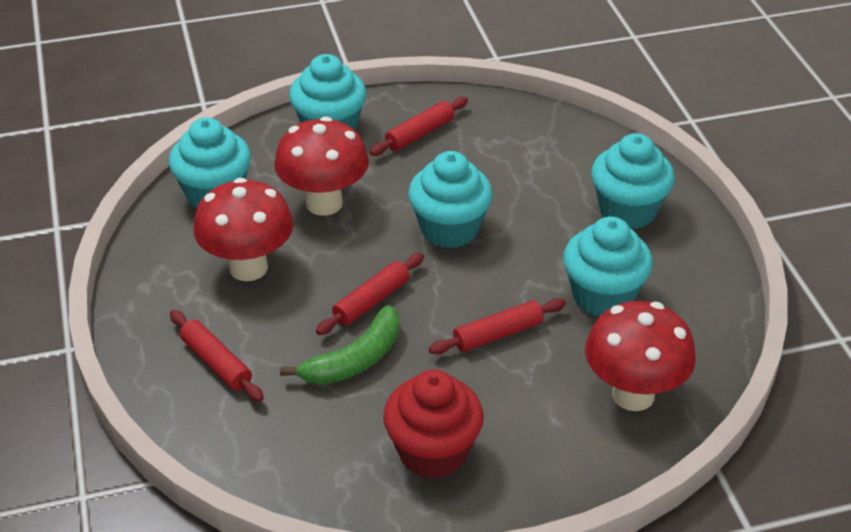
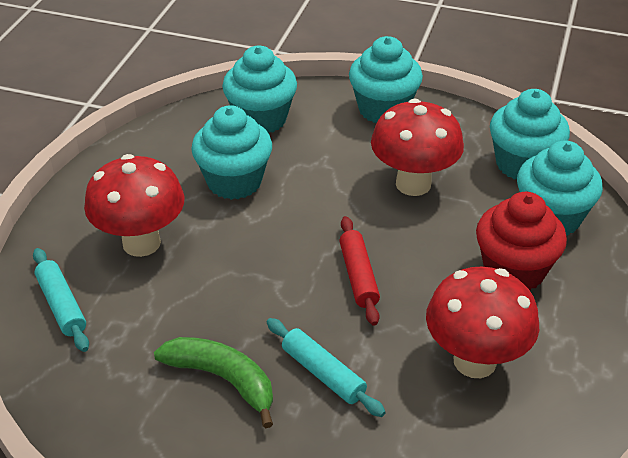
red rolling pin: 4 -> 1
turquoise rolling pin: 0 -> 2

